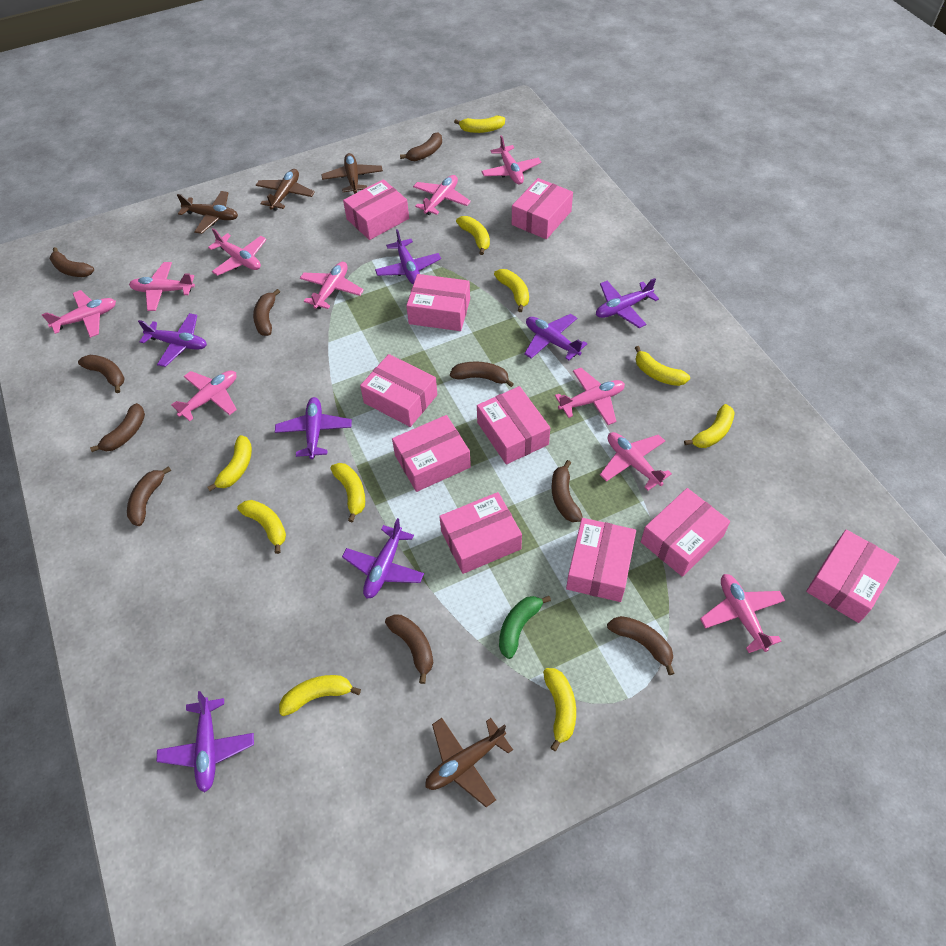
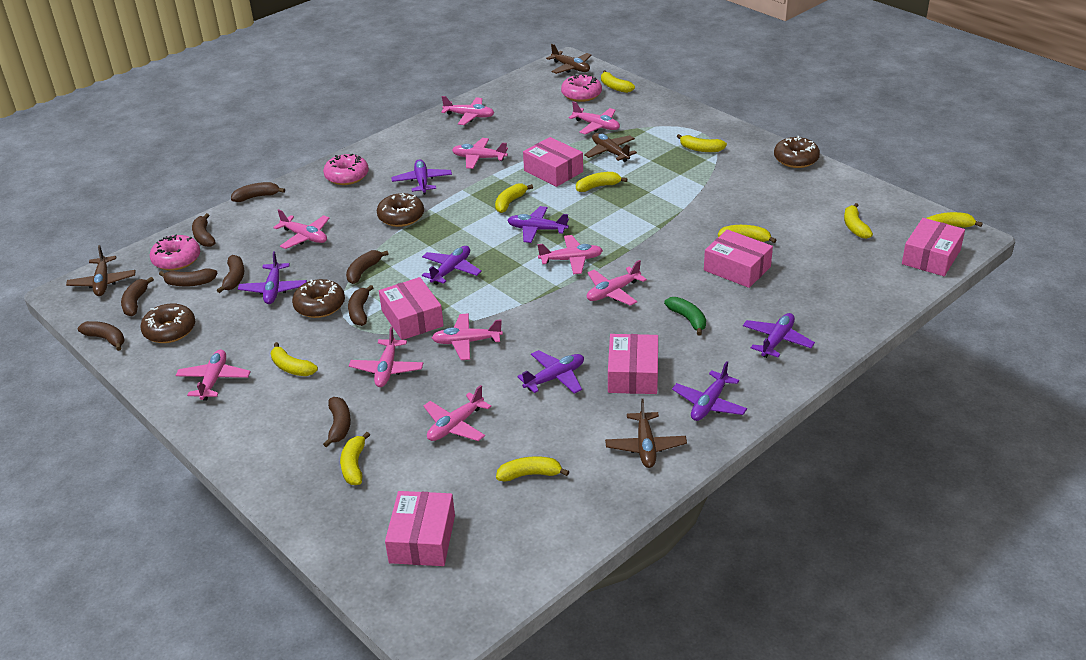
brown banana: 10 -> 9
brown donut: 0 -> 4
pink box: 10 -> 6
pink donut: 0 -> 3

